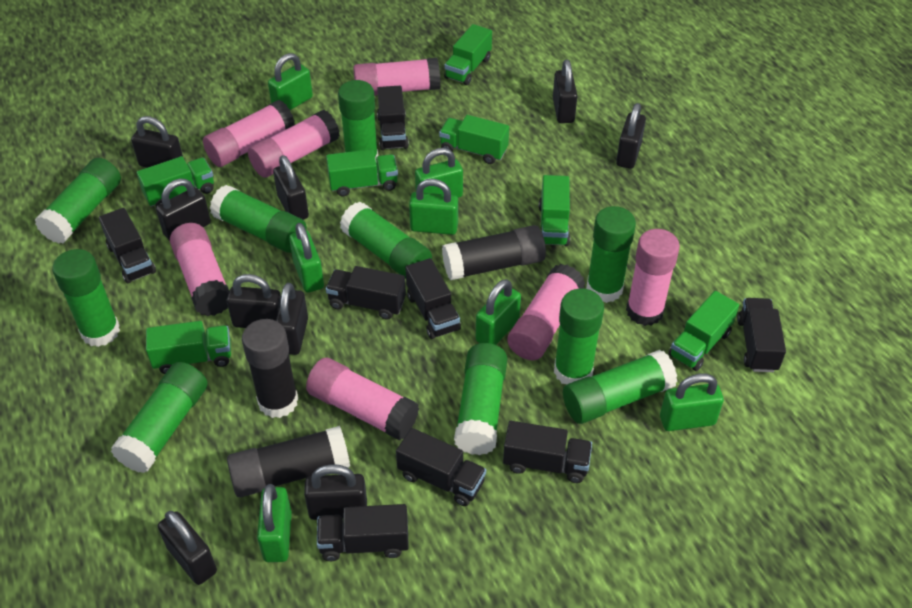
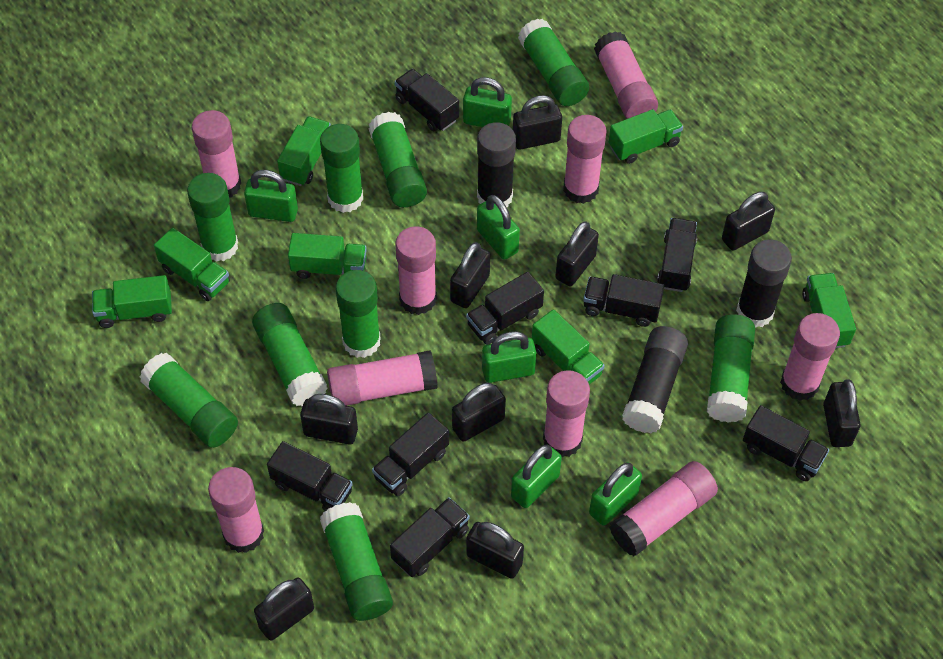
green glue stick: 10 -> 9
green padlock: 7 -> 6
pink glue stick: 7 -> 9

